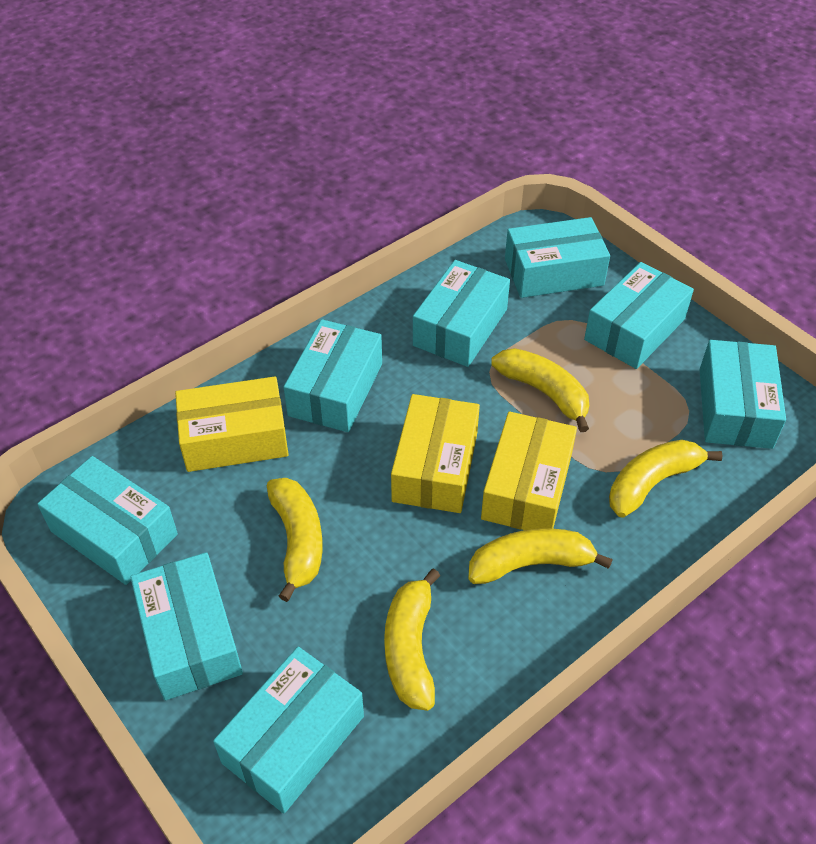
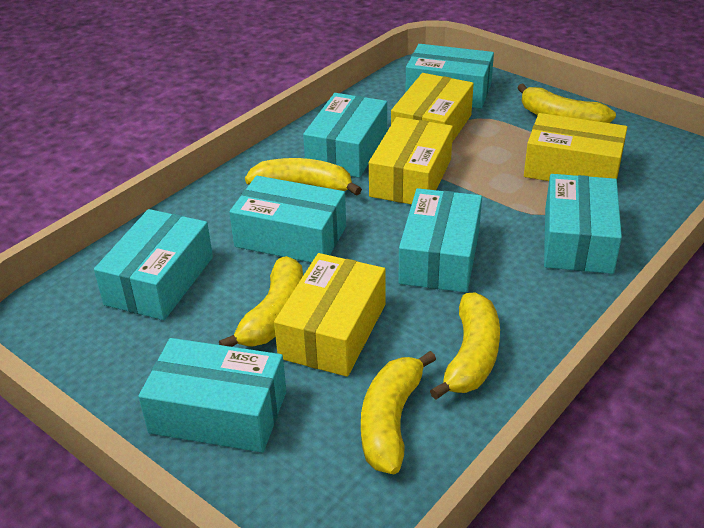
turquoise box: 8 -> 7
yellow box: 3 -> 4

